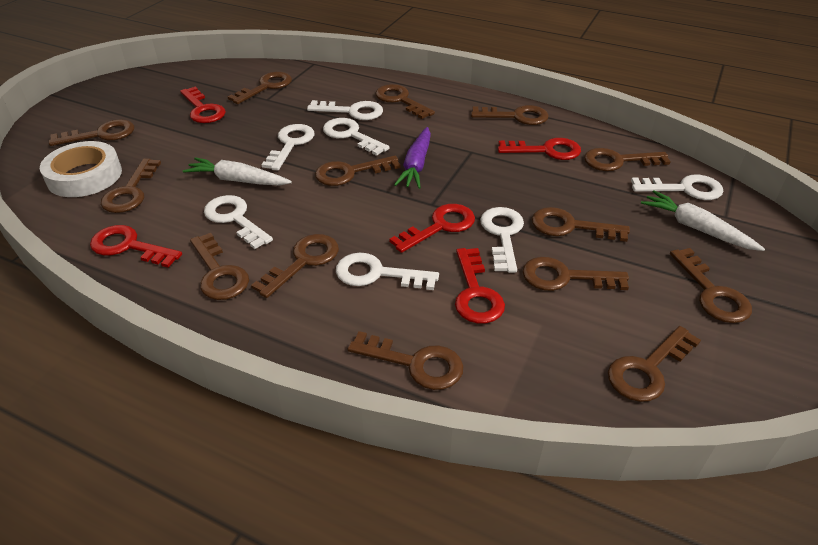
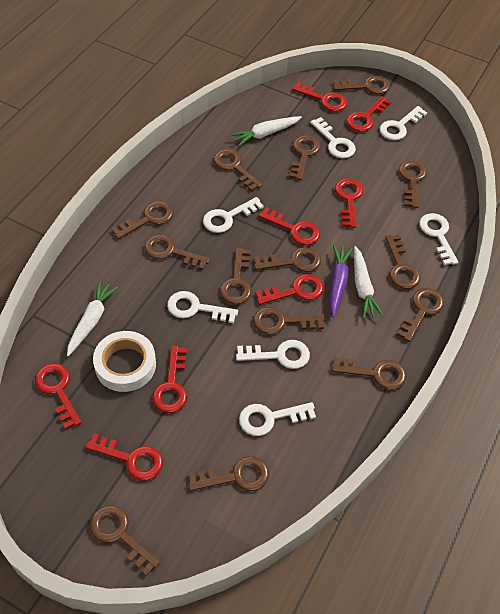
red key: 5 -> 8
white carrot: 2 -> 3

